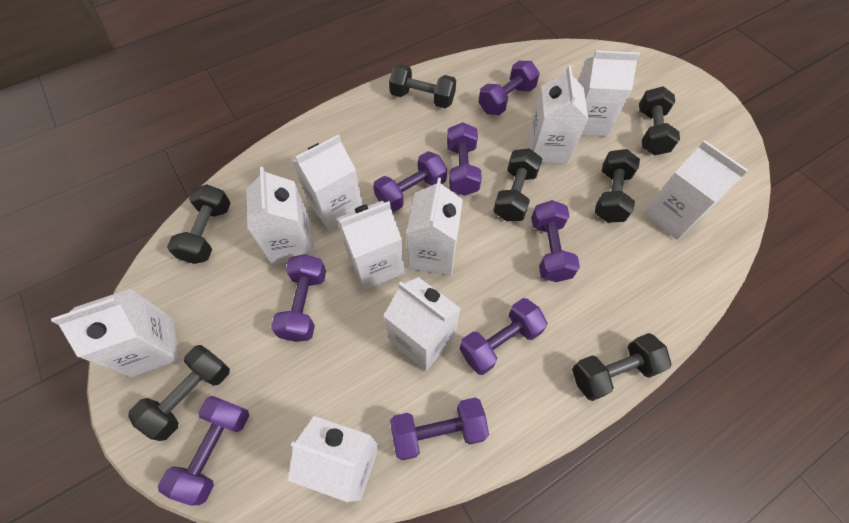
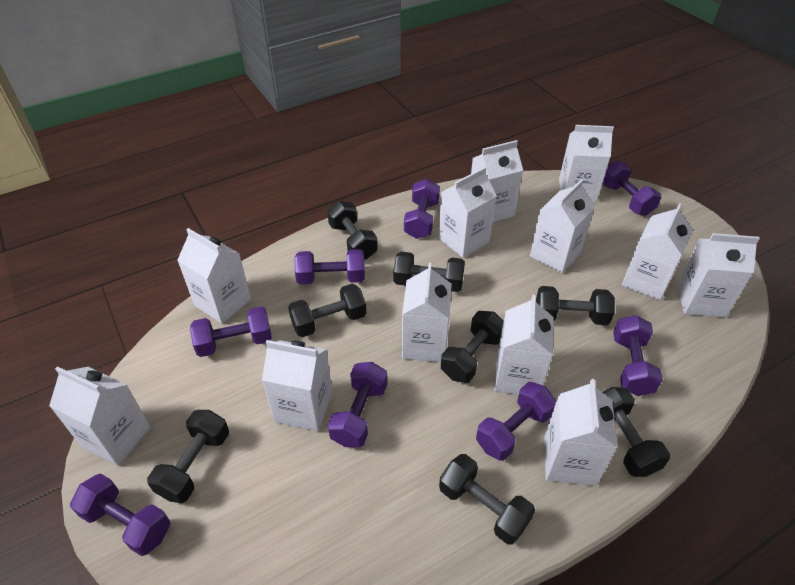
black dumbbell: 7 -> 8
white carton: 10 -> 12

